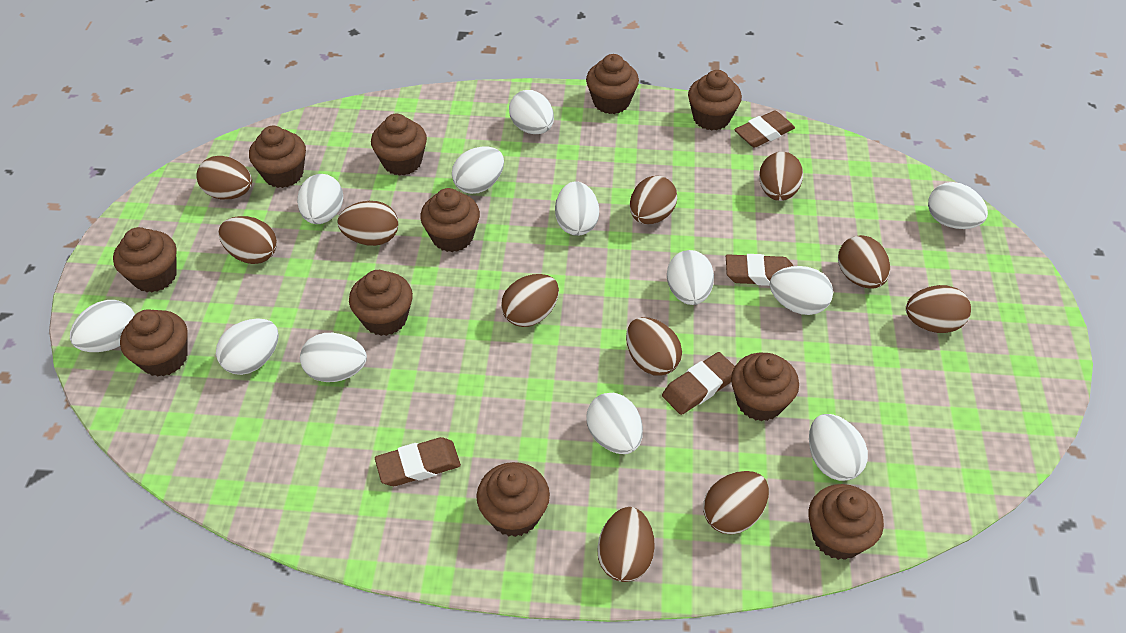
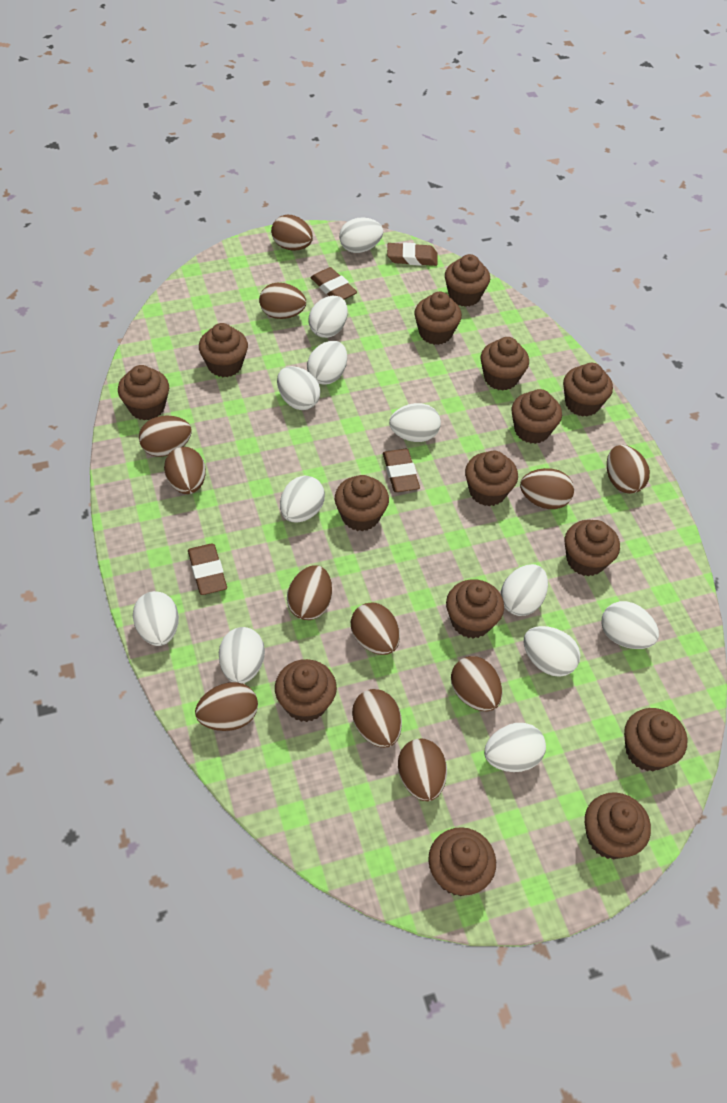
brown cupcake: 11 -> 15
brown egg: 11 -> 12

